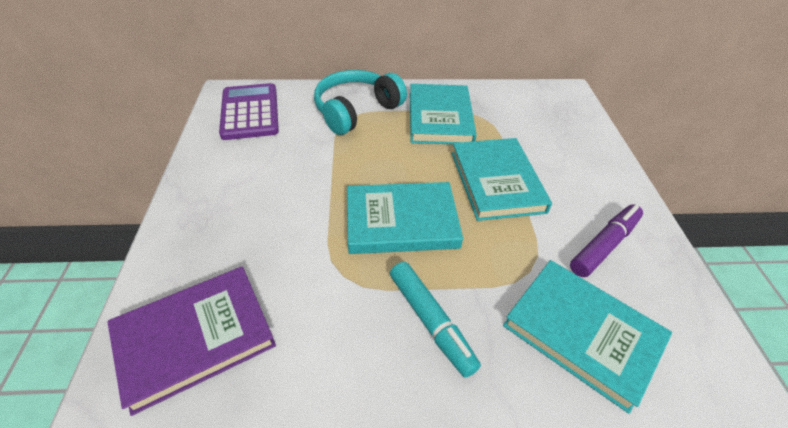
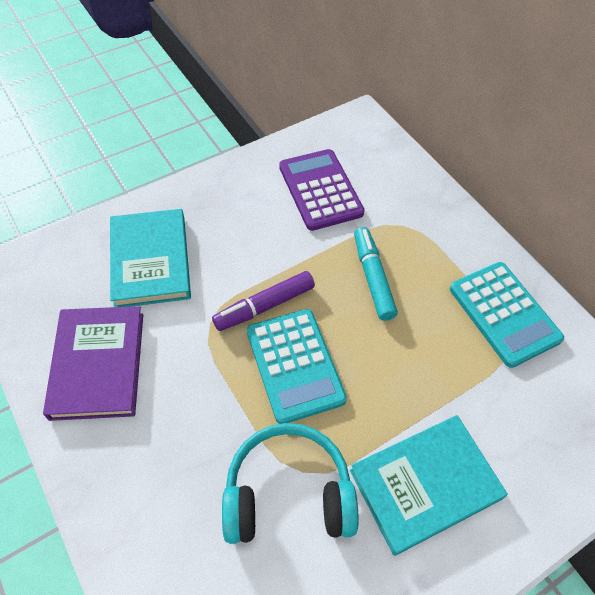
turquoise book: 4 -> 2
turquoise calculator: 0 -> 2

